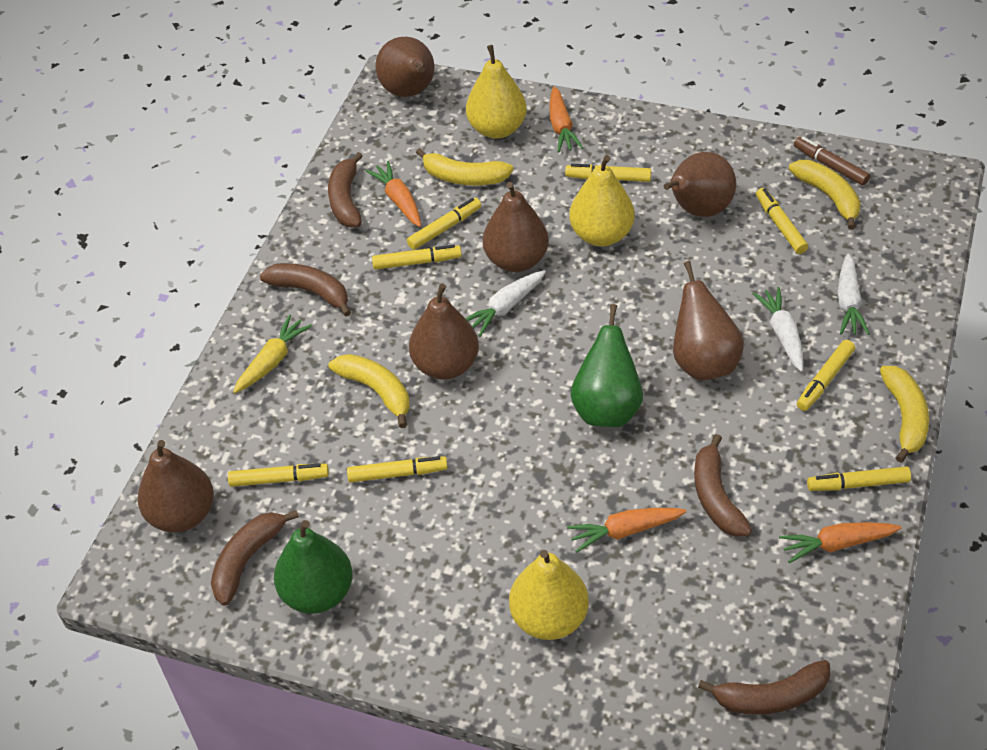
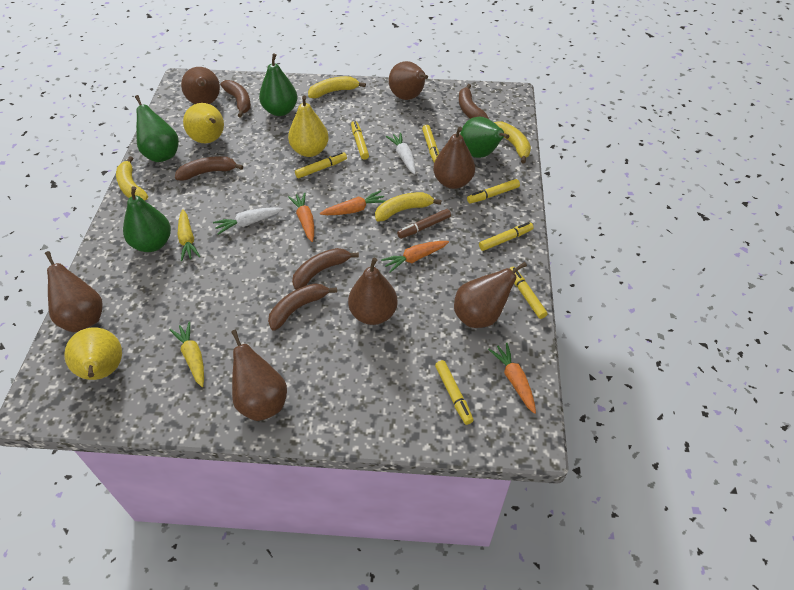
brown pear: 6 -> 7
green pear: 2 -> 4
white carrot: 3 -> 2
yellow carrot: 1 -> 2
yellow marker: 8 -> 7

